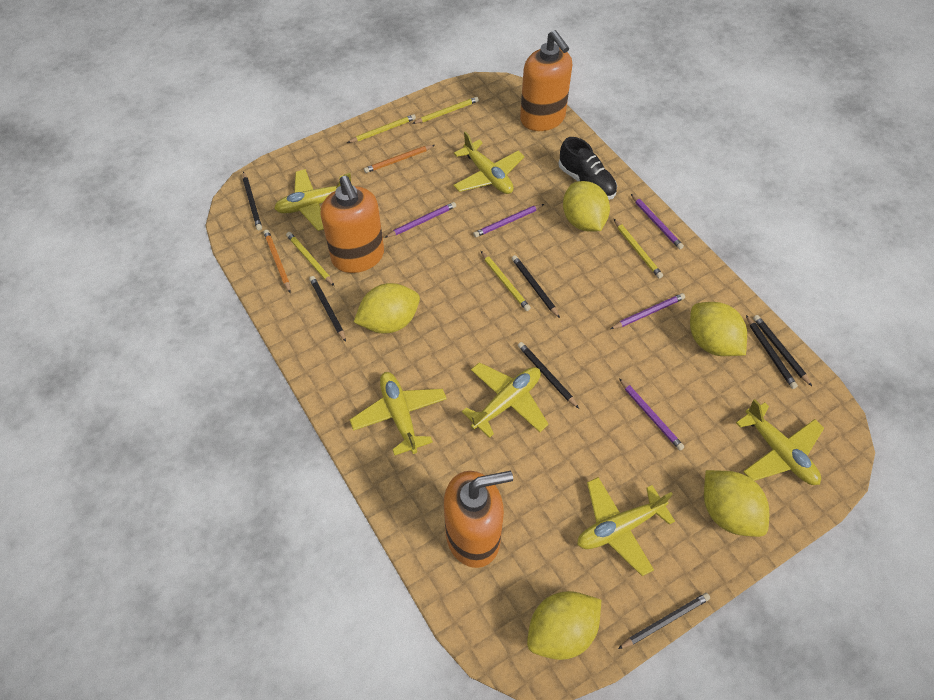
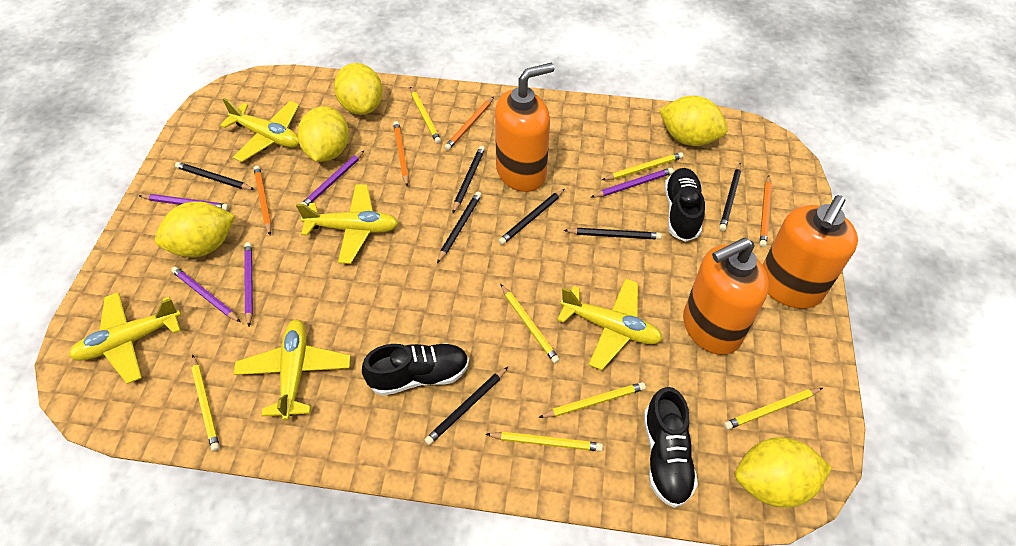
black shoe: 1 -> 3
orange pencil: 2 -> 4
yellow pencil: 5 -> 7
yellow plane: 6 -> 5

